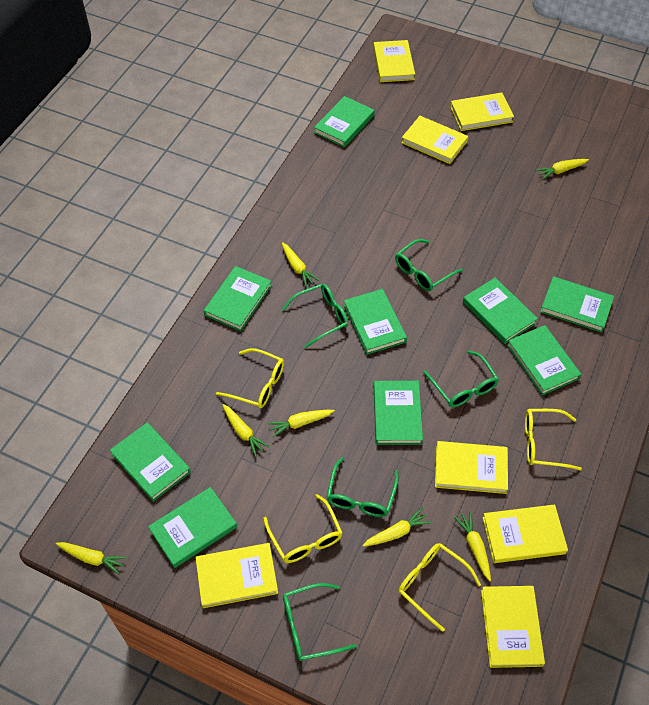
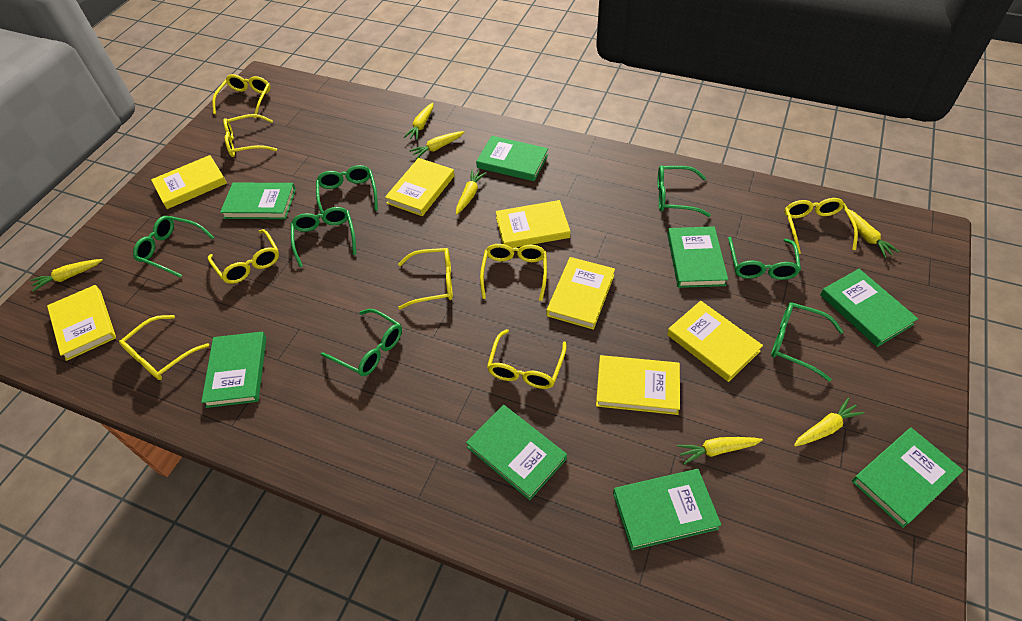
green book: 9 -> 8
green glasses: 5 -> 7
yellow glasses: 4 -> 8

